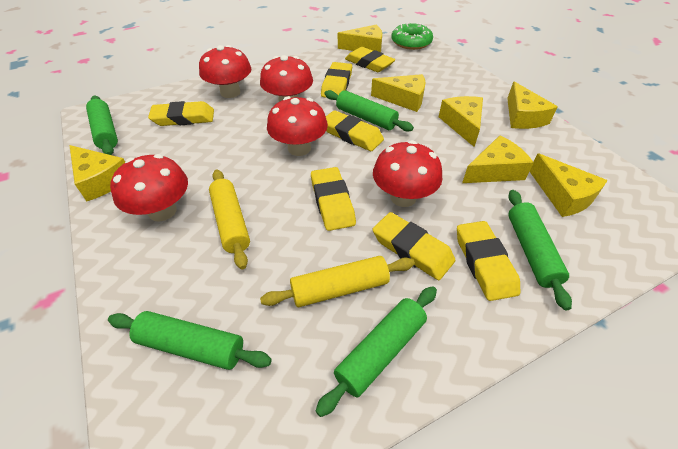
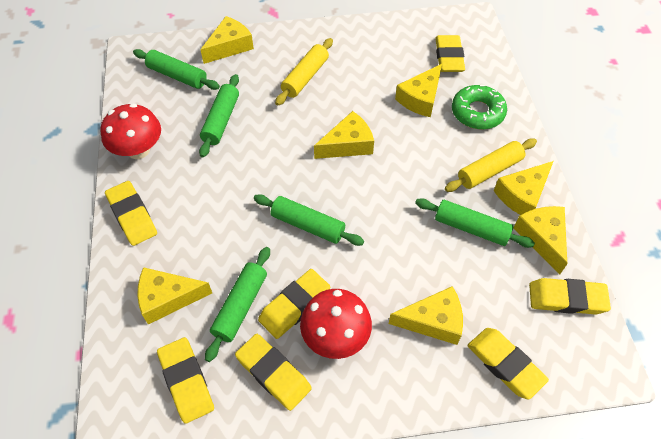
red mushroom: 5 -> 2

